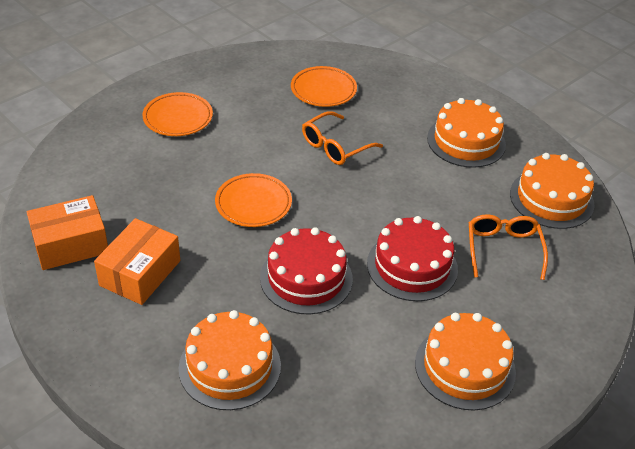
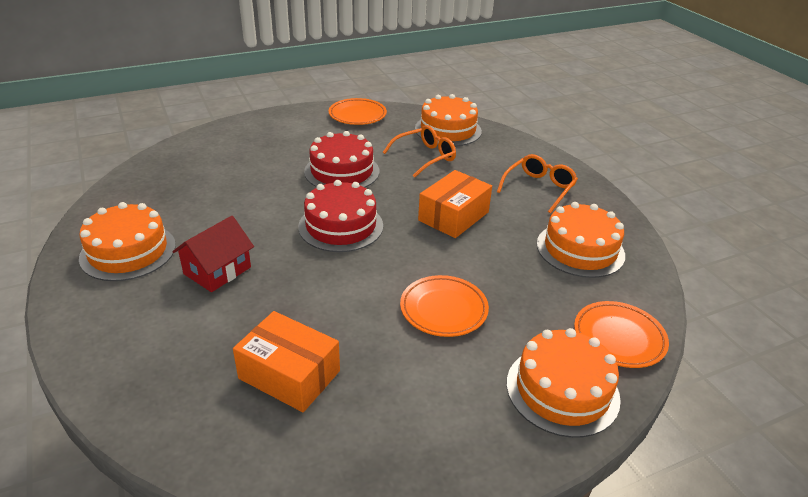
red house: 0 -> 1

